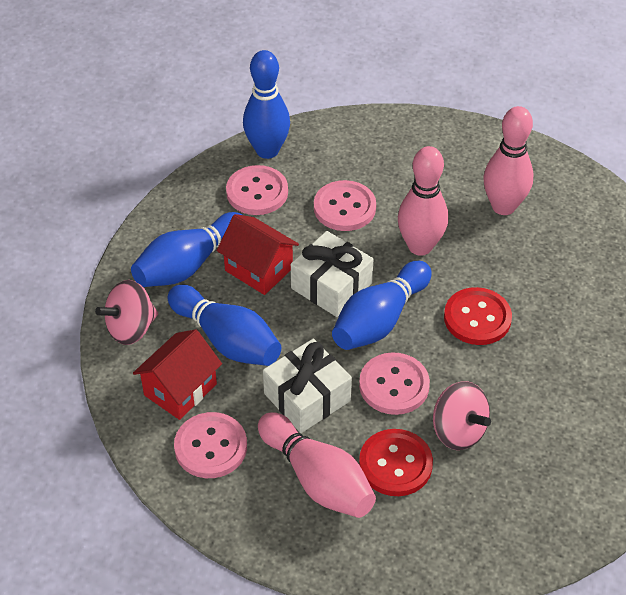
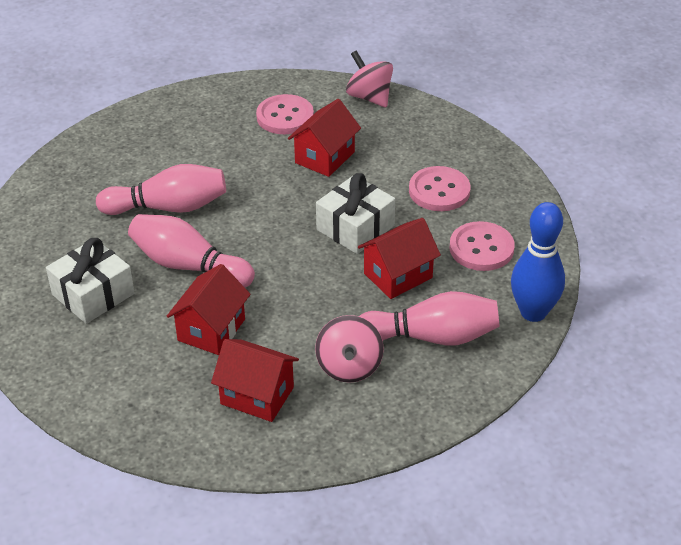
blue bowling pin: 4 -> 1
pink button: 4 -> 3
red button: 2 -> 0
red house: 2 -> 4

